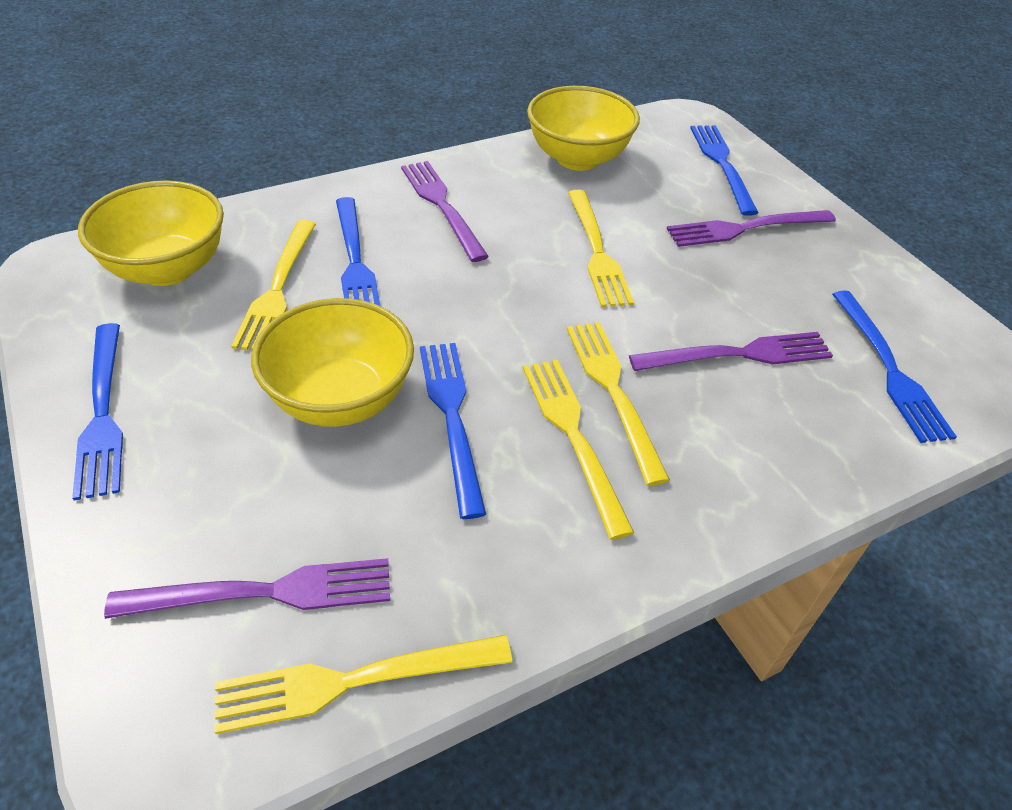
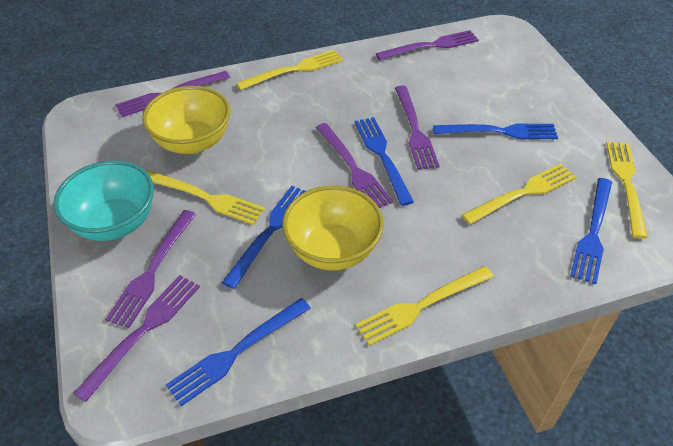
purple fork: 4 -> 6
turquoise bowl: 0 -> 1
yellow bowl: 3 -> 2

